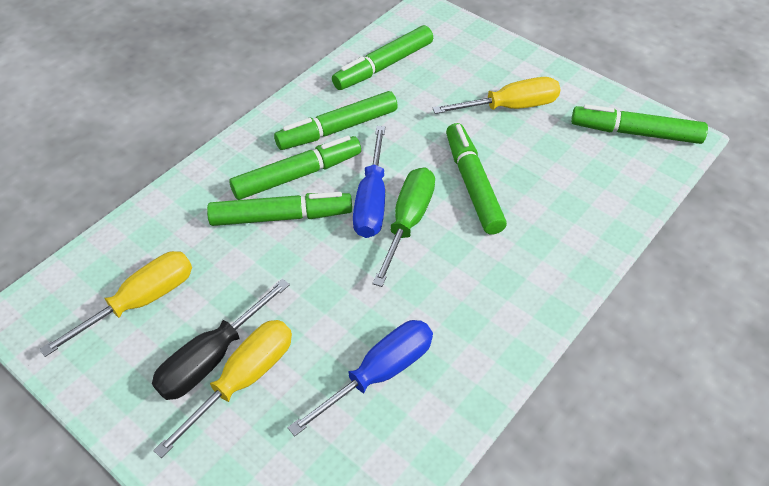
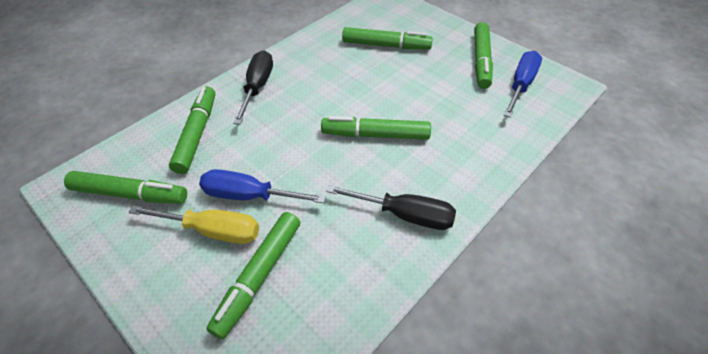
black screwdriver: 1 -> 2
green screwdriver: 1 -> 0
yellow screwdriver: 3 -> 1

